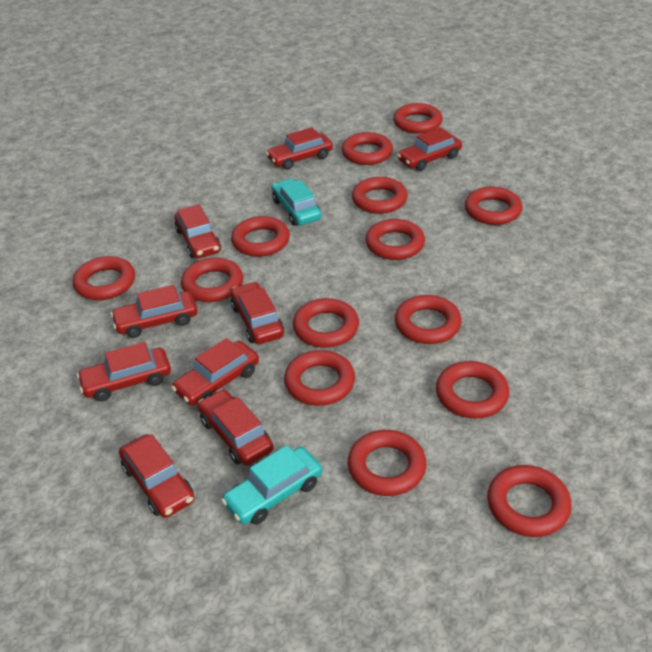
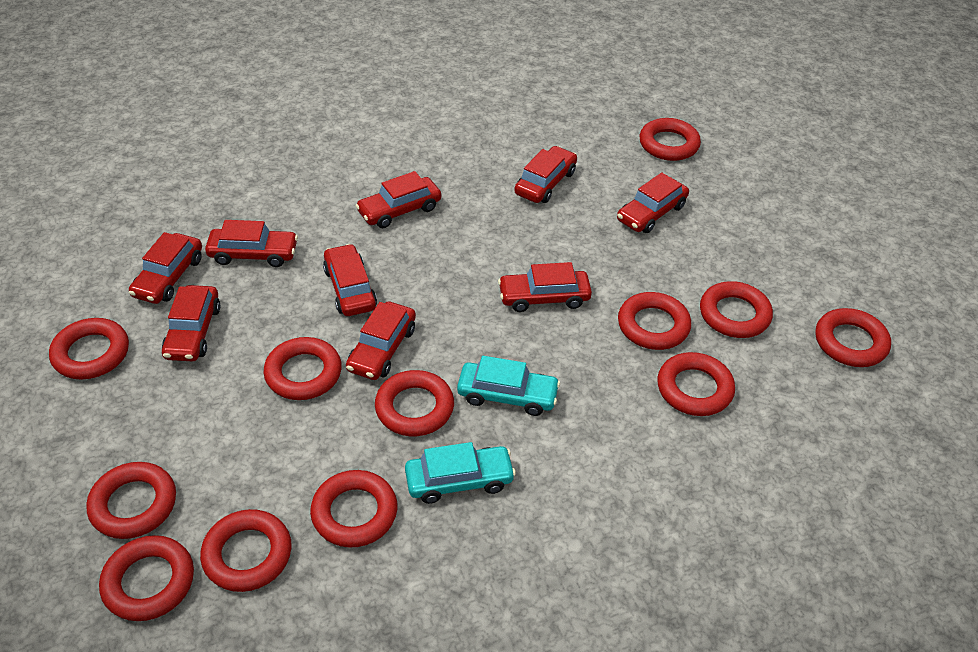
red ring: 14 -> 12

